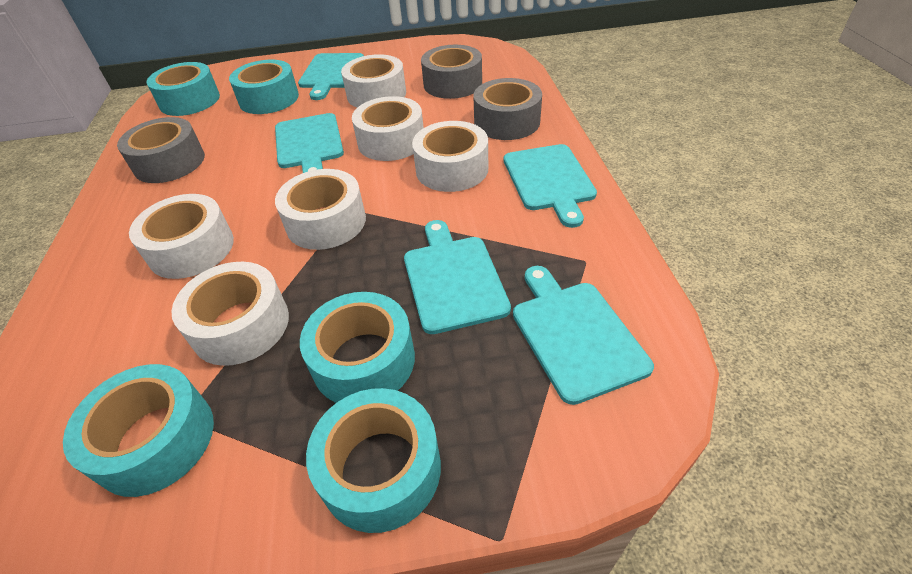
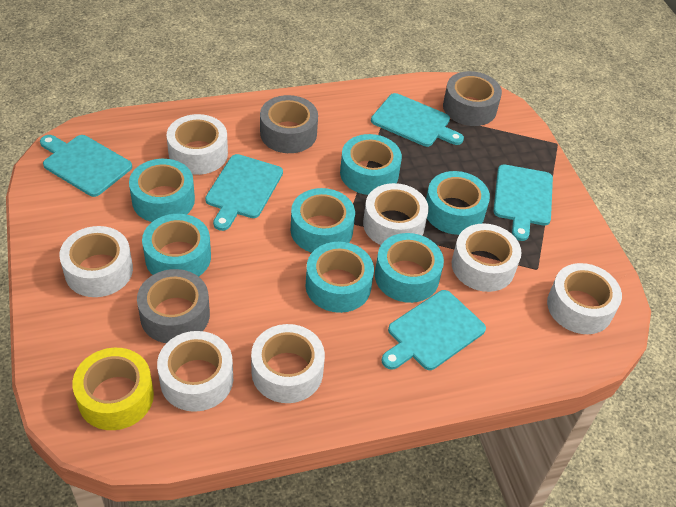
turquoise tape: 5 -> 7
white tape: 6 -> 7
yellow tape: 0 -> 1

